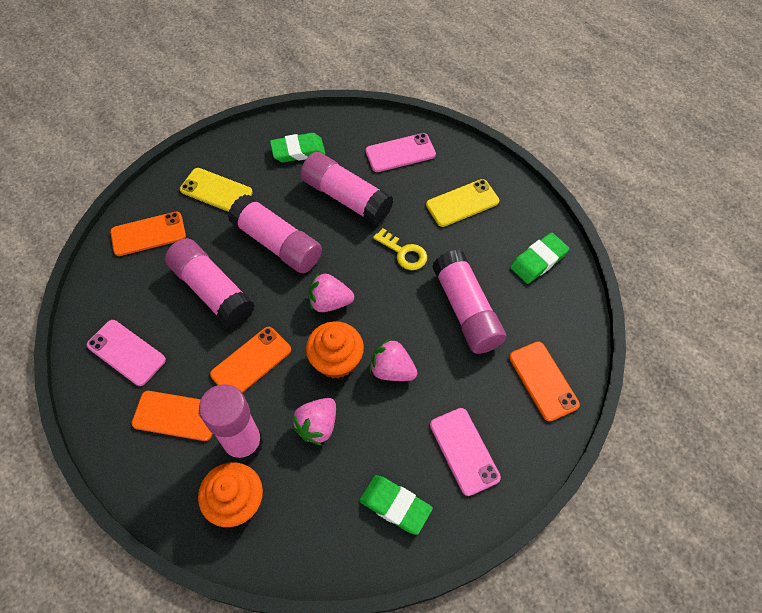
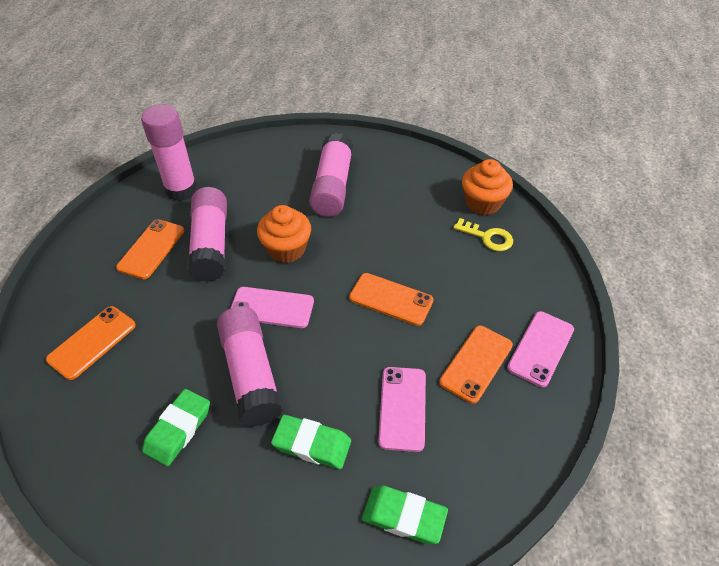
pink glue stick: 5 -> 4
pink strawberry: 3 -> 0
yellow phone: 2 -> 0

